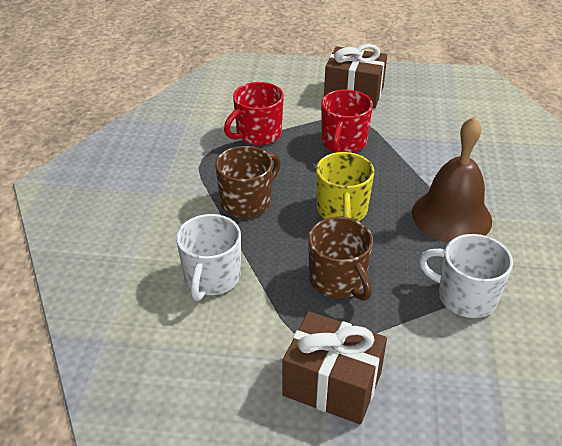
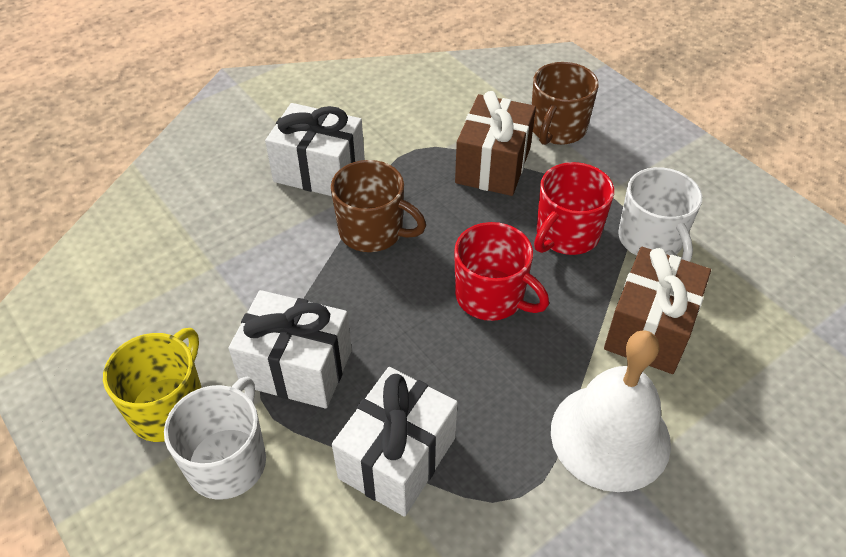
brown bell: 1 -> 0
white bell: 0 -> 1
white gift: 0 -> 3

